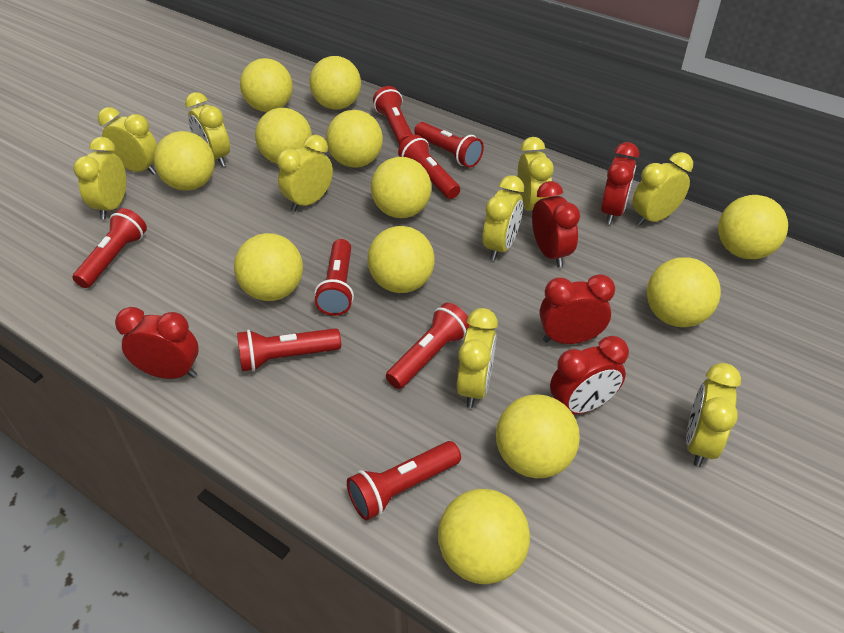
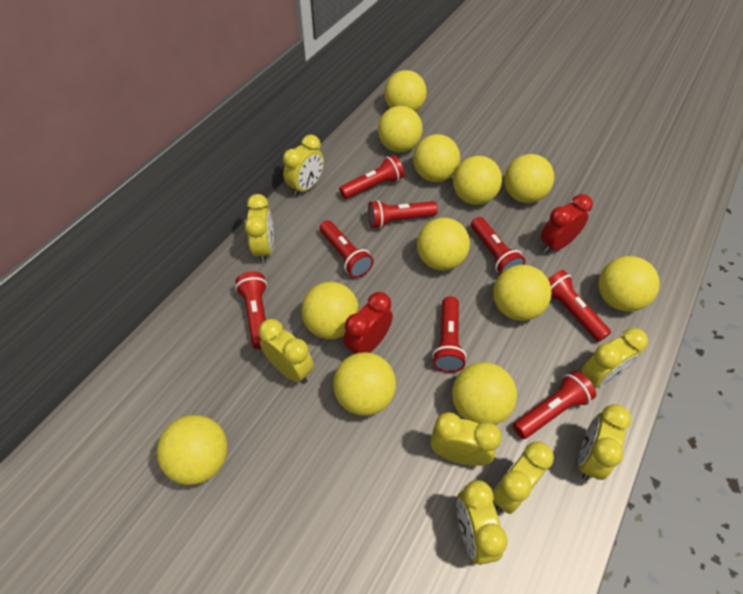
red clock: 5 -> 2
yellow clock: 9 -> 8

